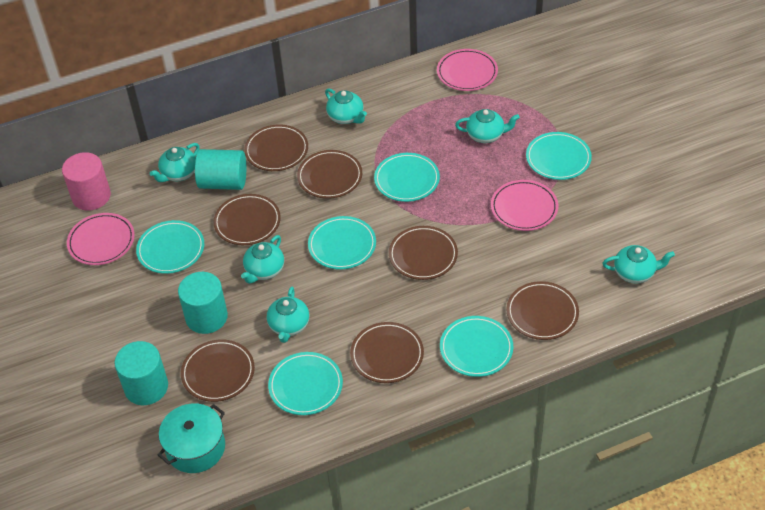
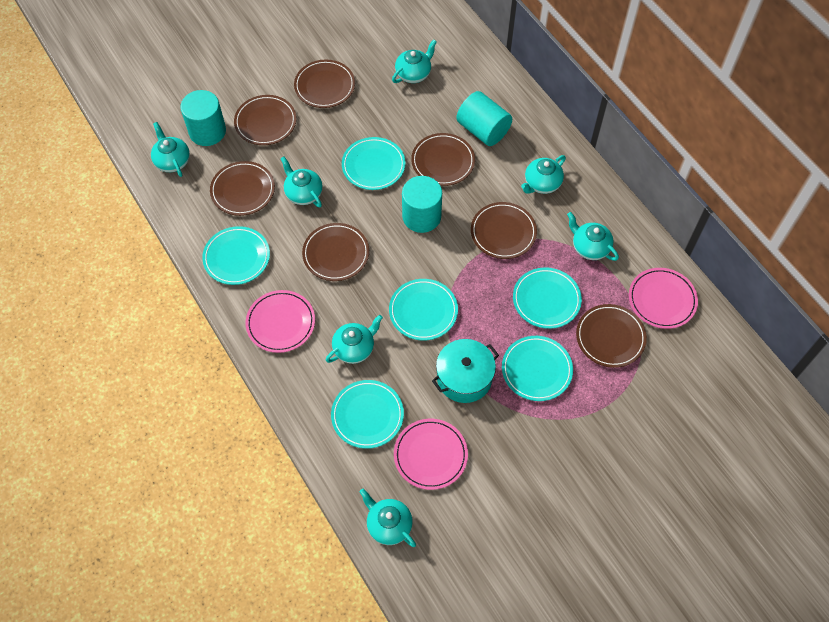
pink cylinder: 1 -> 0
turquoise teapot: 6 -> 7

